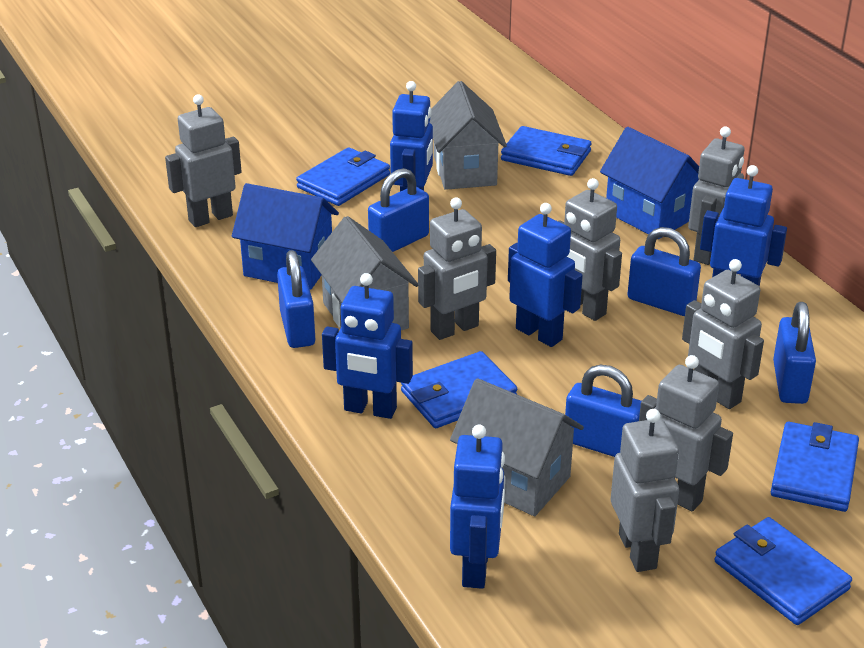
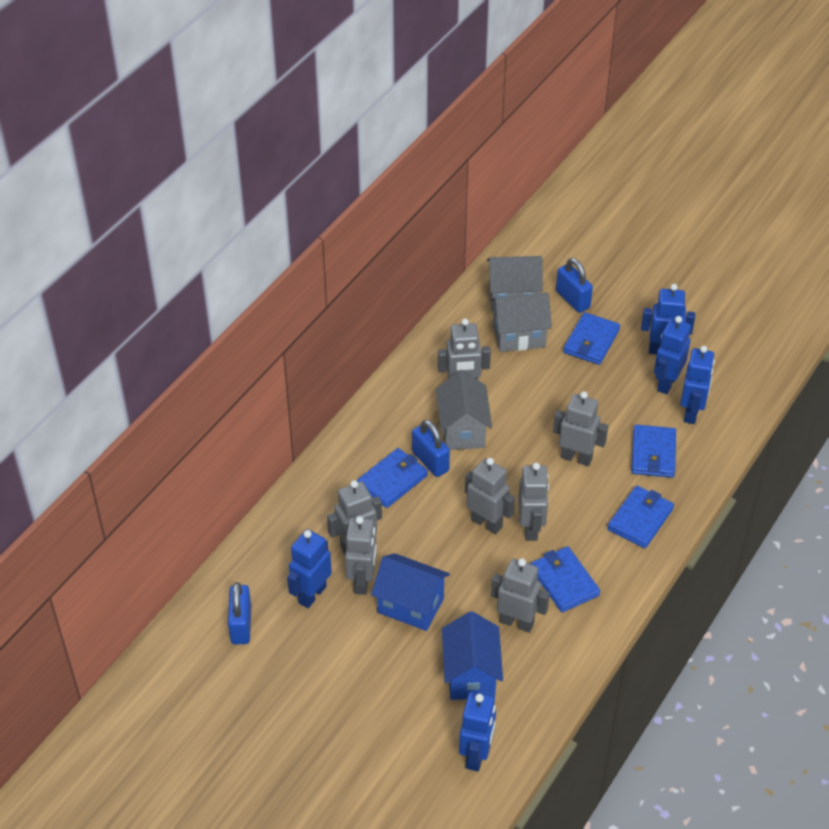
blue padlock: 5 -> 3

